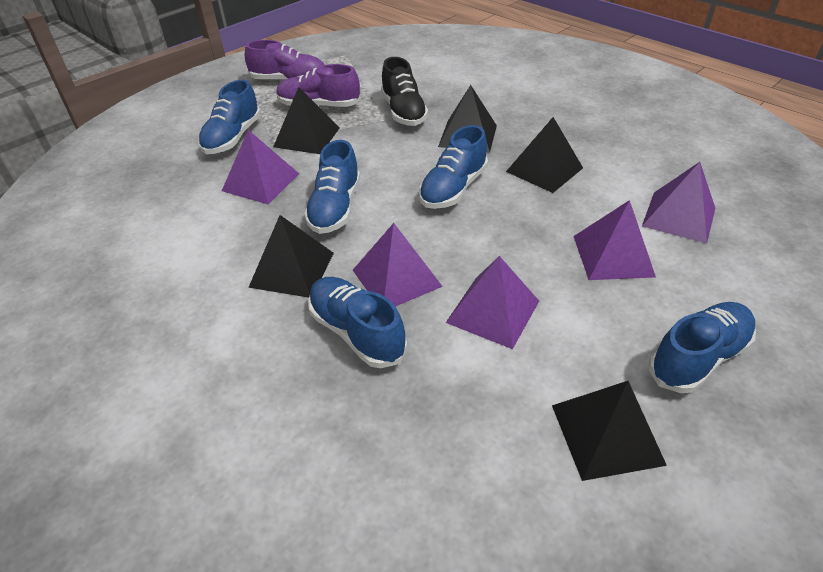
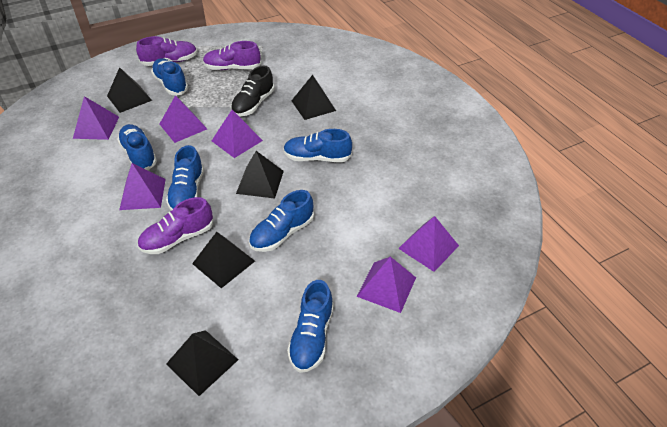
blue shoe: 5 -> 6
purple pyramid: 5 -> 6
purple shoe: 2 -> 3

